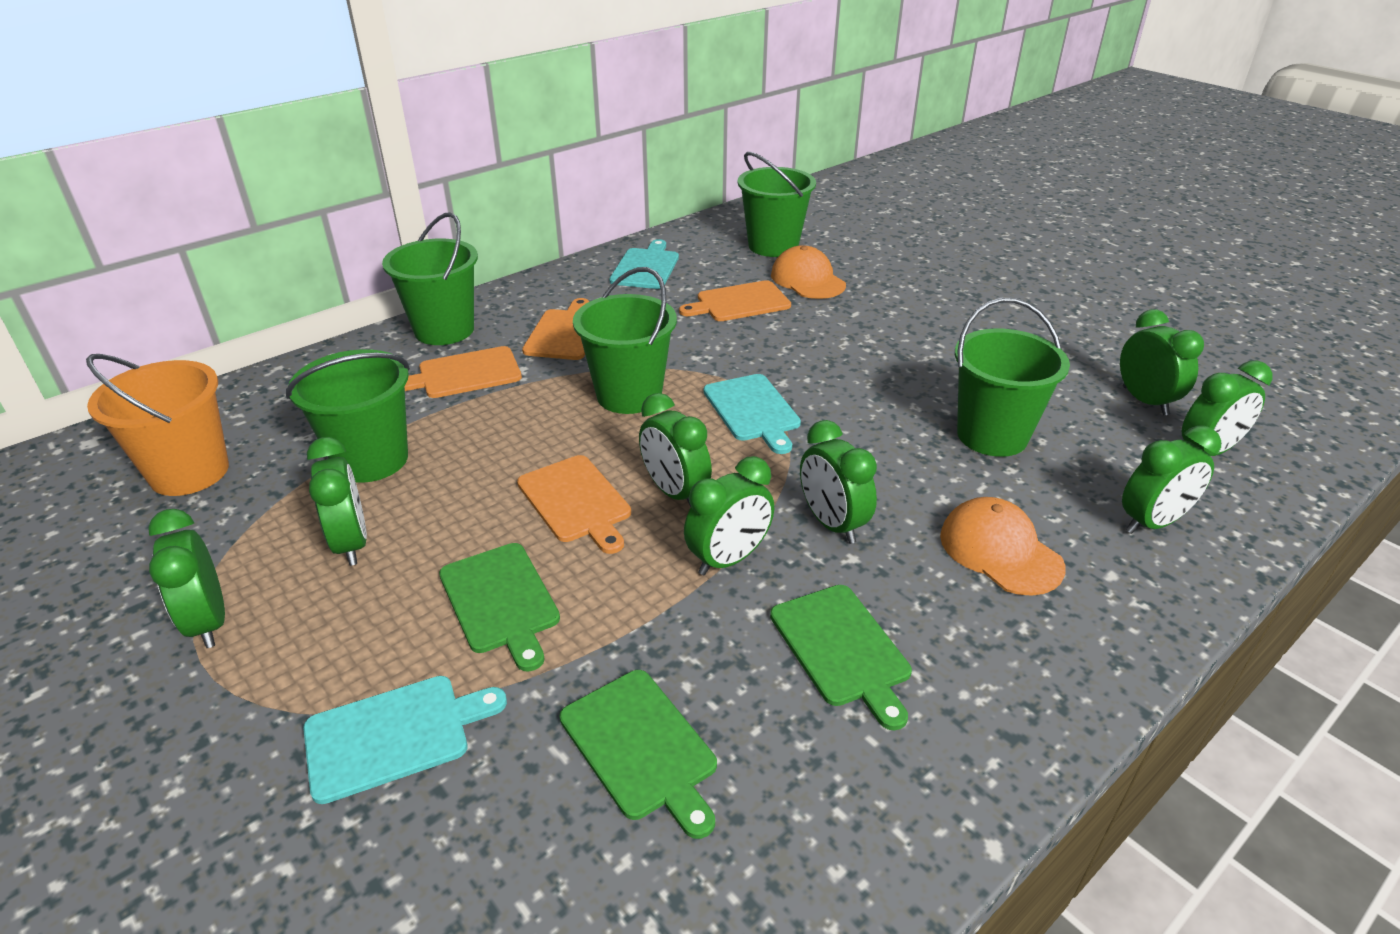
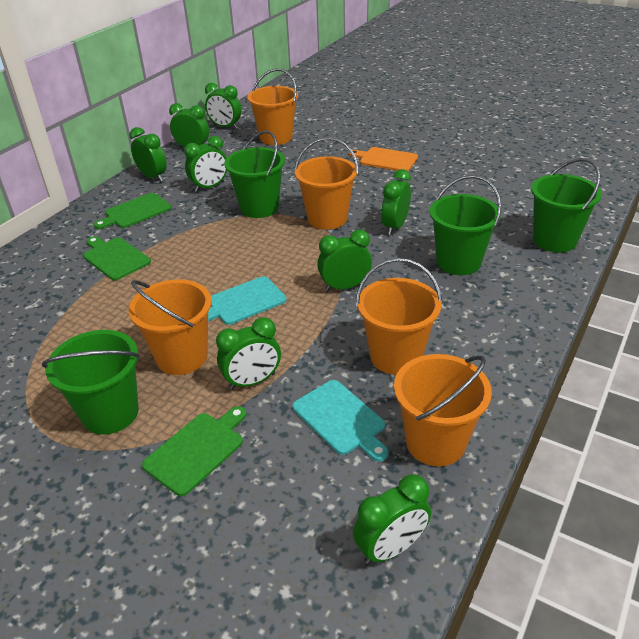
green bucket: 5 -> 4
orange bucket: 1 -> 5
orange cap: 2 -> 0
orange cutting board: 4 -> 1
turquoise cutting board: 3 -> 2

